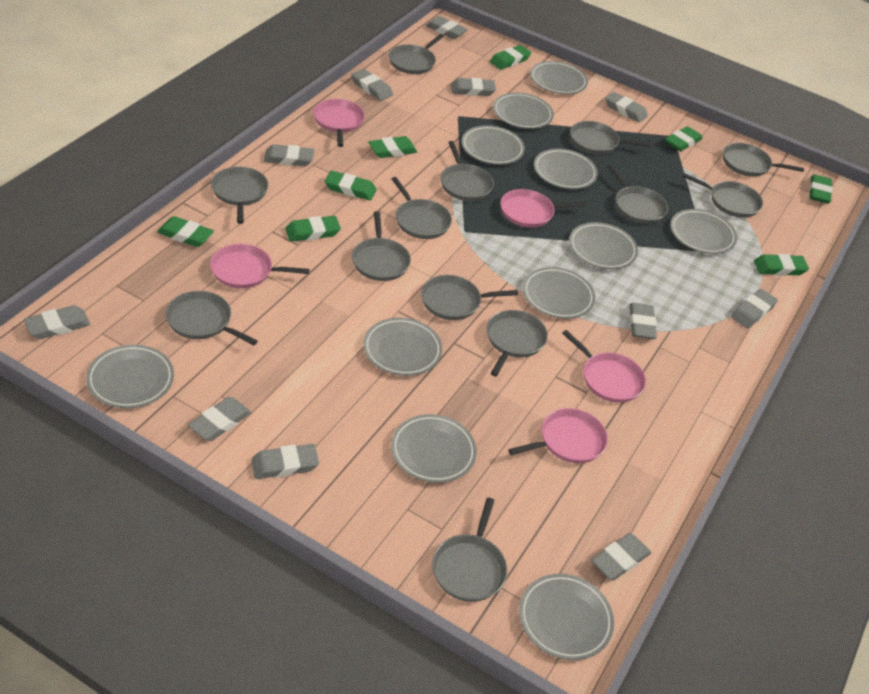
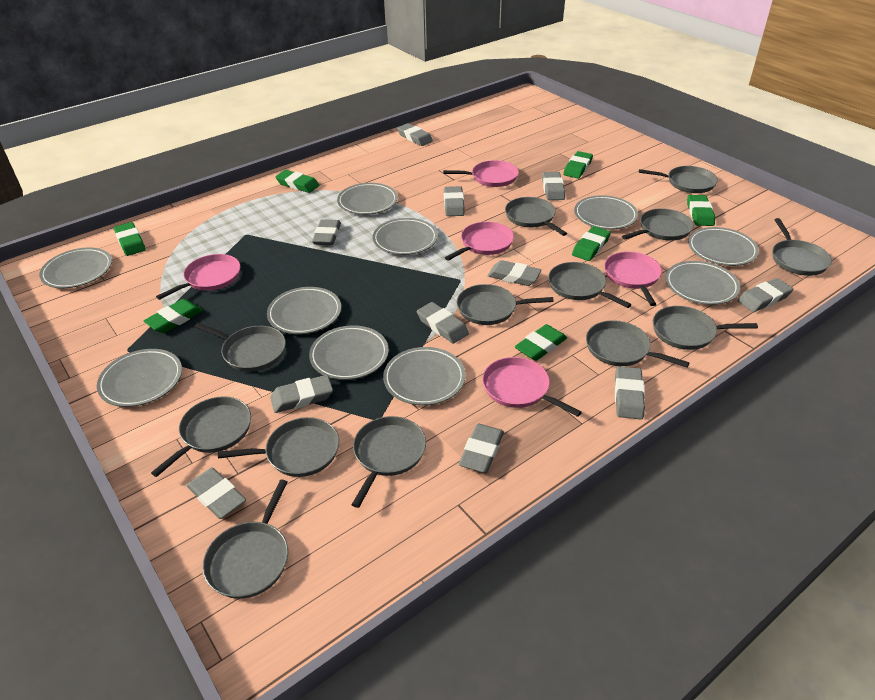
green eraser: 8 -> 7
grey plate: 11 -> 10

